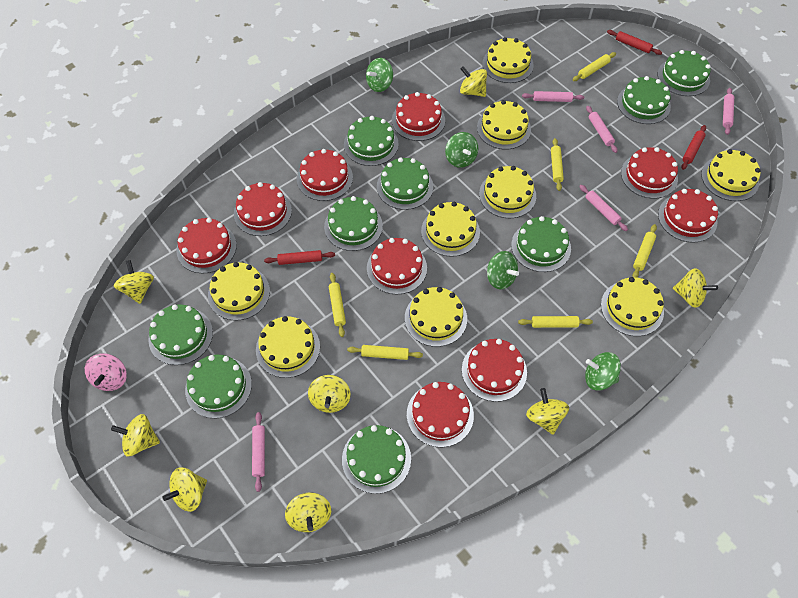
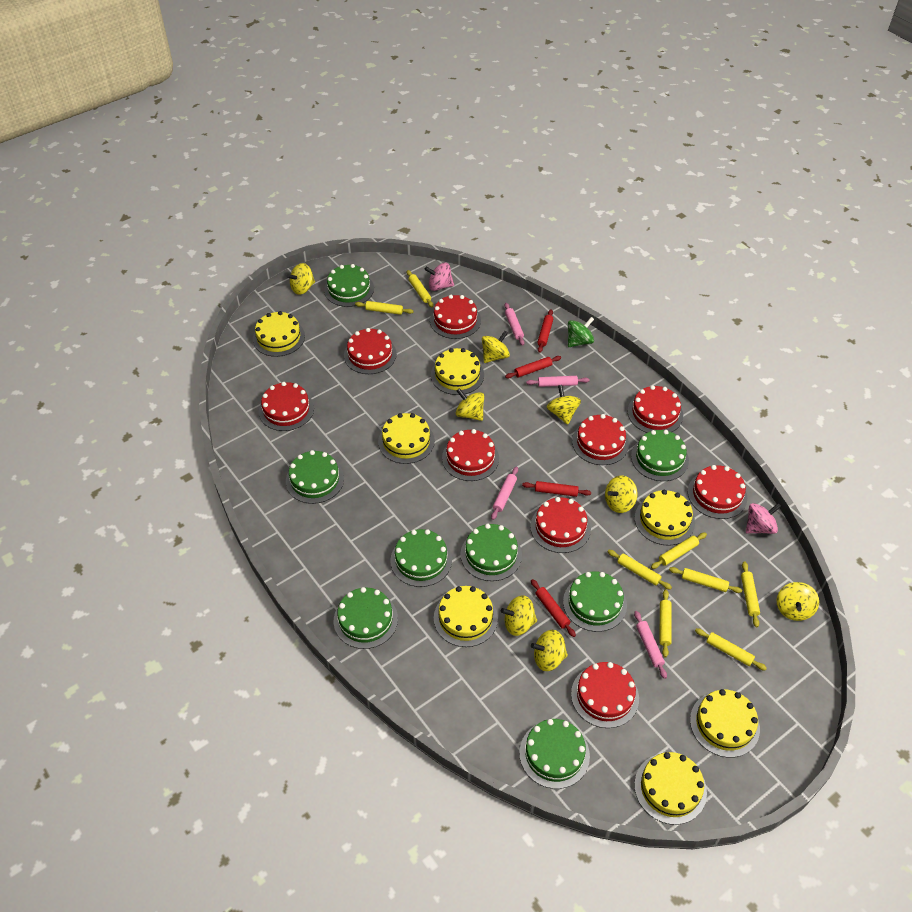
green cake: 9 -> 8
green spinning top: 4 -> 1
pink rolling pin: 5 -> 4
pink spinning top: 1 -> 2
red rolling pin: 3 -> 4
yellow cake: 9 -> 7
yellow rolling pin: 6 -> 8

